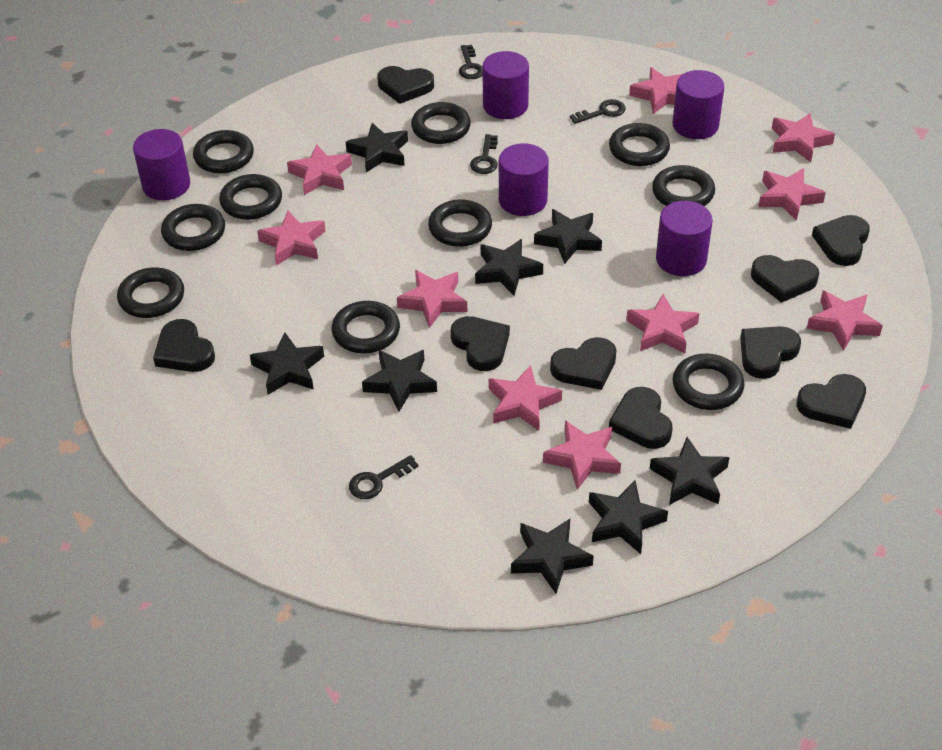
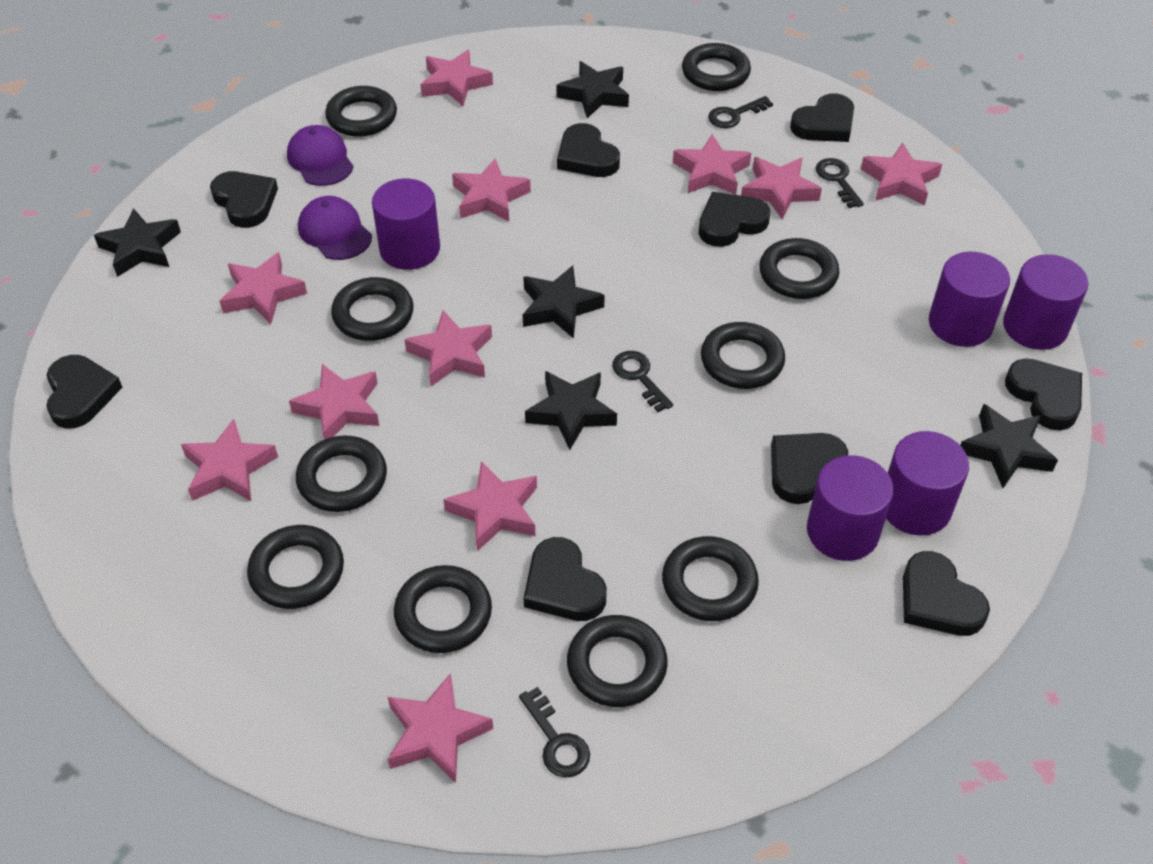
black star: 8 -> 5
pink star: 10 -> 11
purple cap: 0 -> 2

